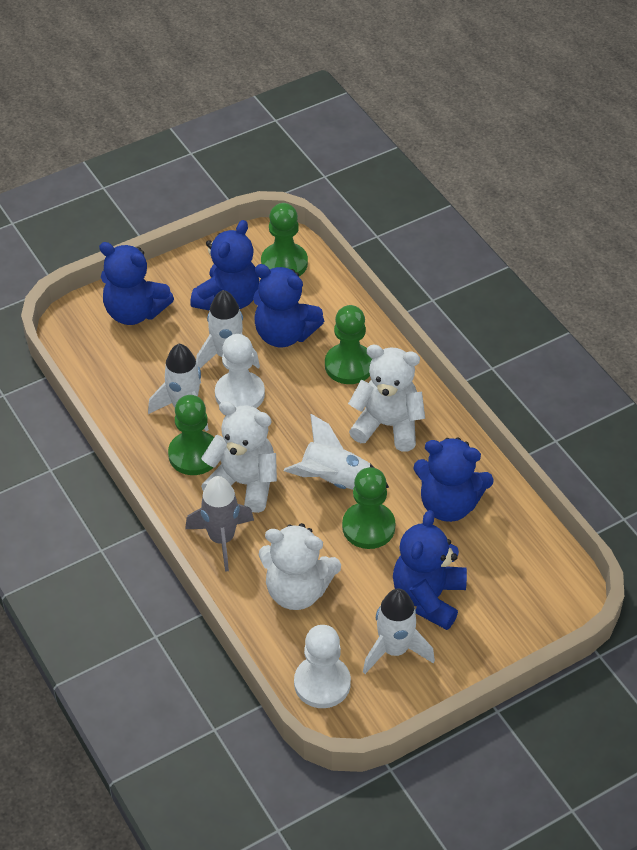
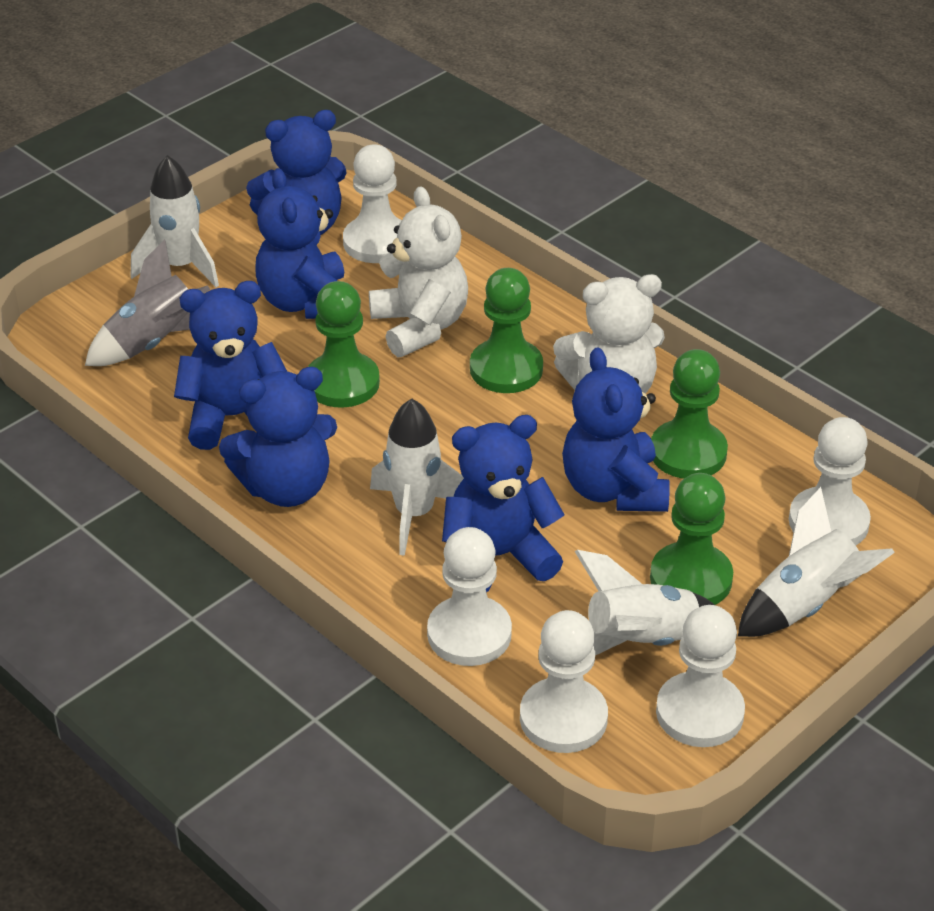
blue teddy bear: 5 -> 6
white pawn: 2 -> 5
white teddy bear: 3 -> 2

